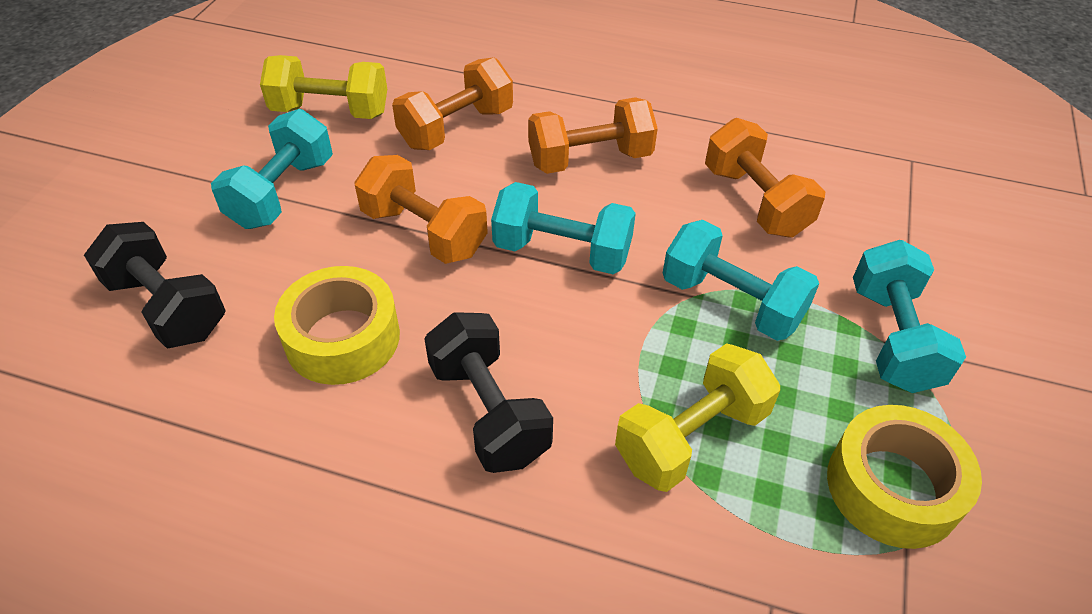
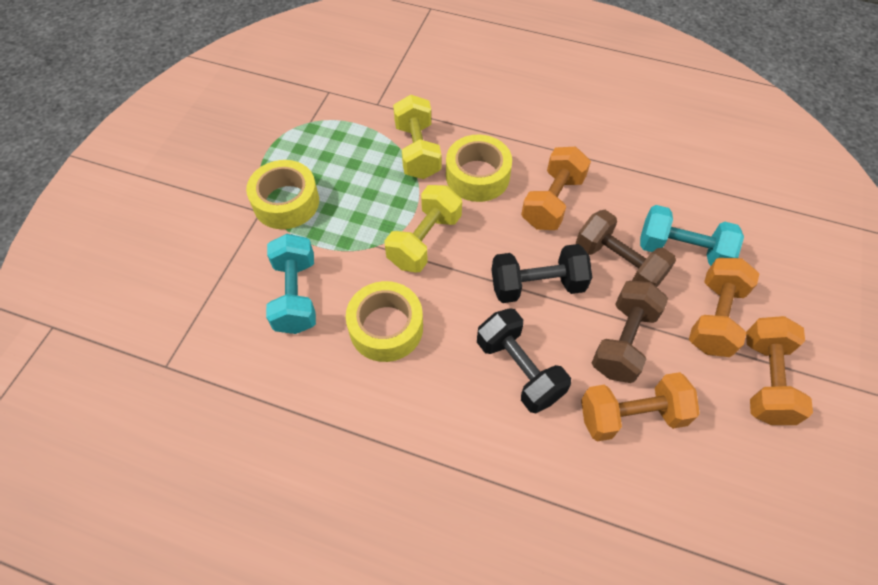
brown dumbbell: 0 -> 2
turquoise dumbbell: 4 -> 2
yellow tape: 2 -> 3

